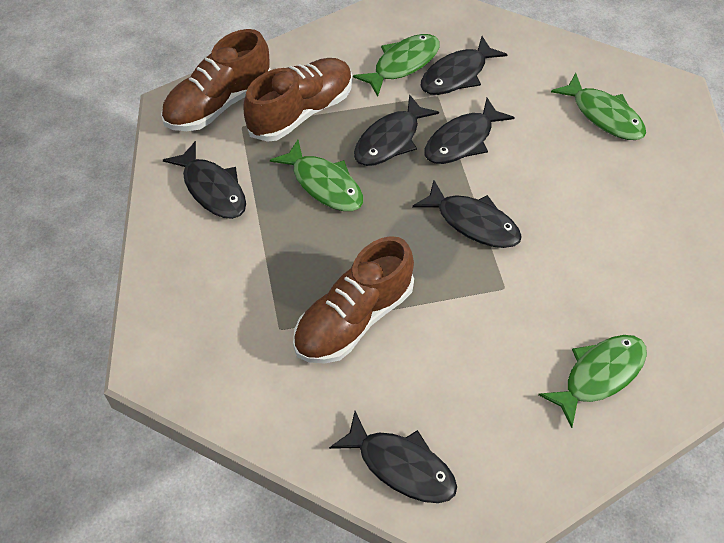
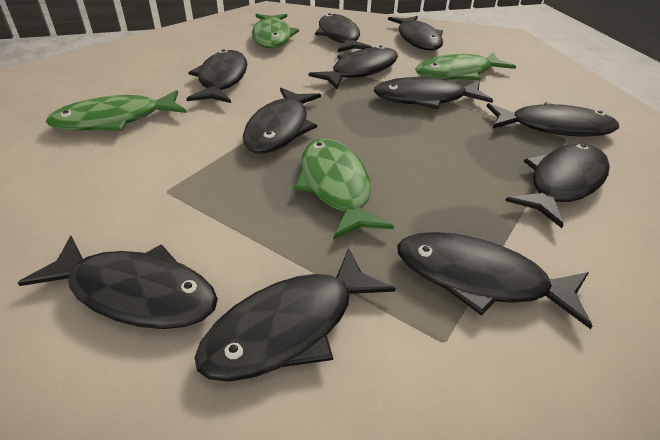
black fish: 6 -> 11
brown shoe: 3 -> 0

